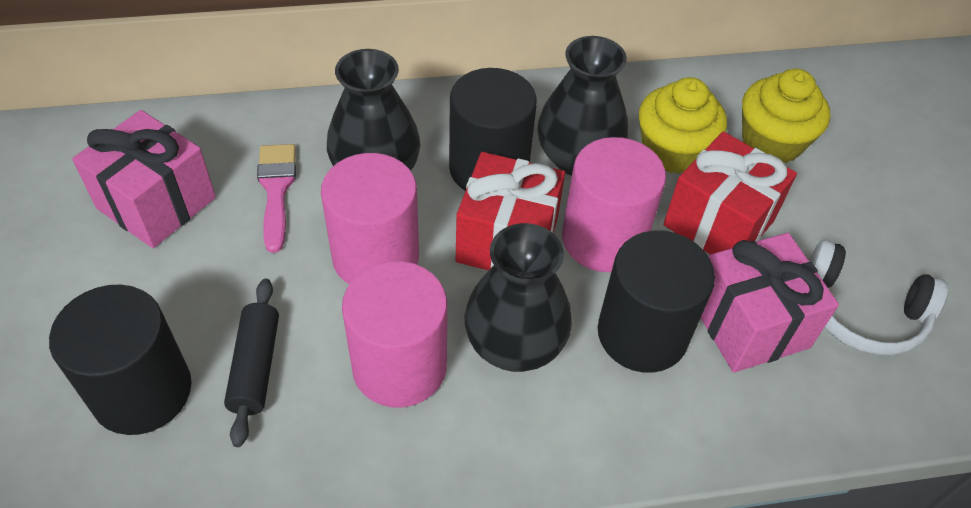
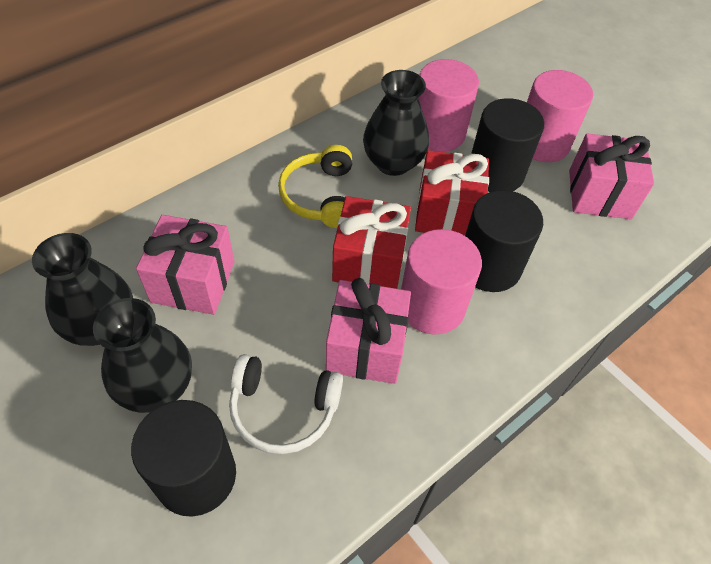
black rolling pin: 1 -> 0
pink brush: 1 -> 0
pink gift: 2 -> 3
yellow cupcake: 2 -> 0
yellow headphones: 0 -> 1

